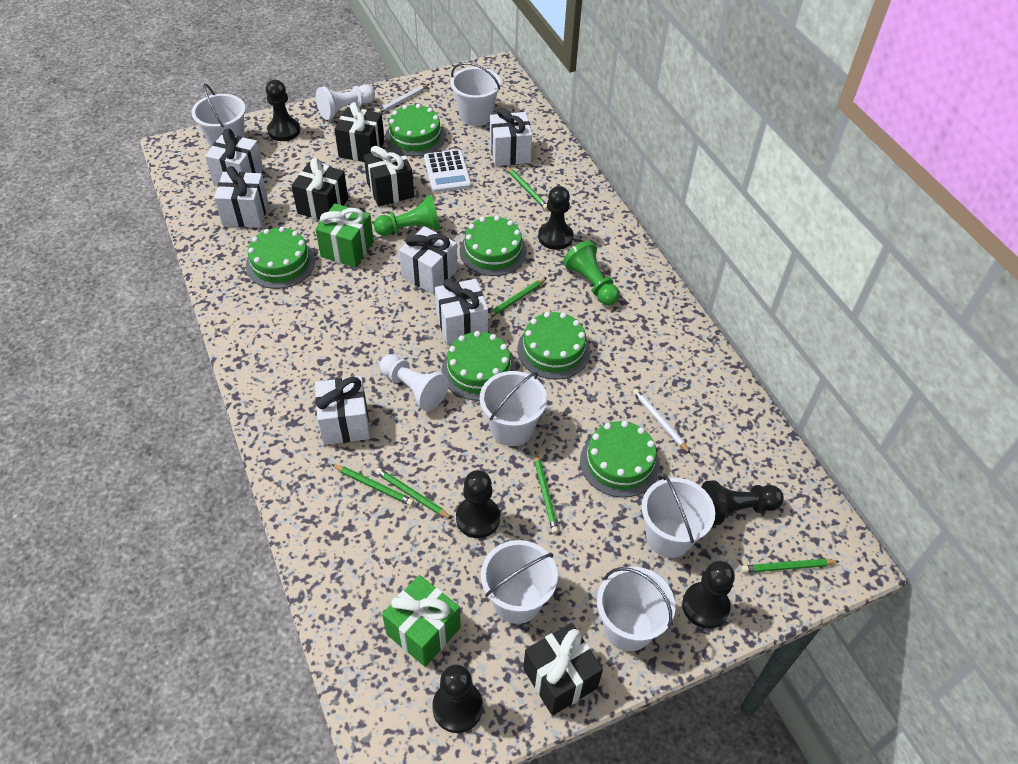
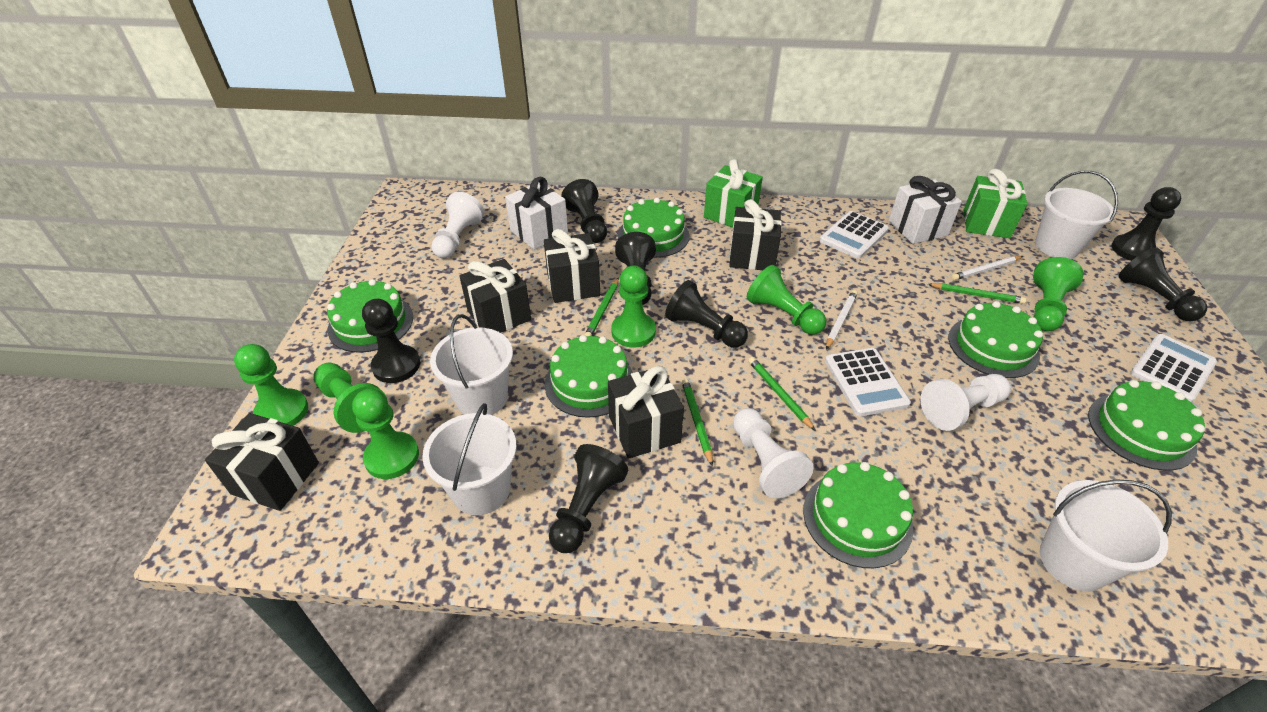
black gift: 4 -> 5
black pawn: 6 -> 7
green pawn: 2 -> 6
green pencil: 6 -> 4
white bucket: 6 -> 4
white calculator: 1 -> 3
white gift: 6 -> 2
white pawn: 2 -> 3

